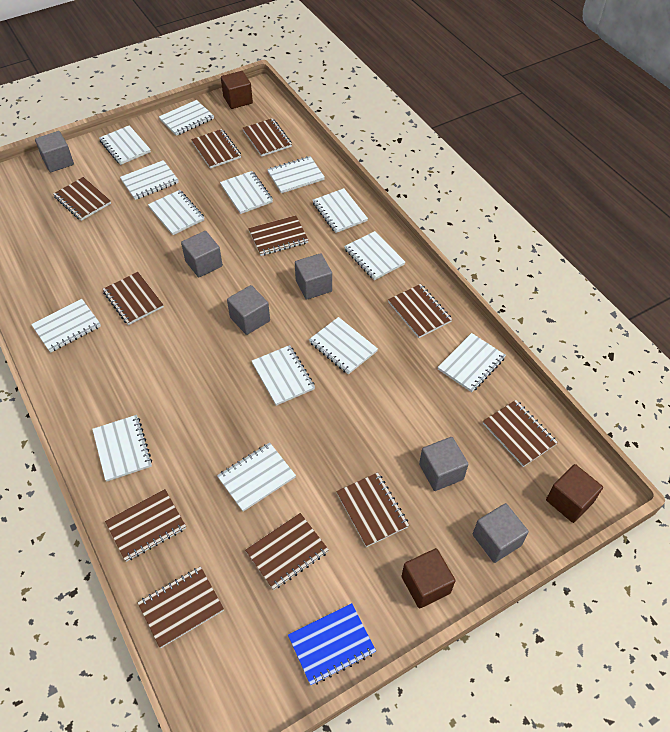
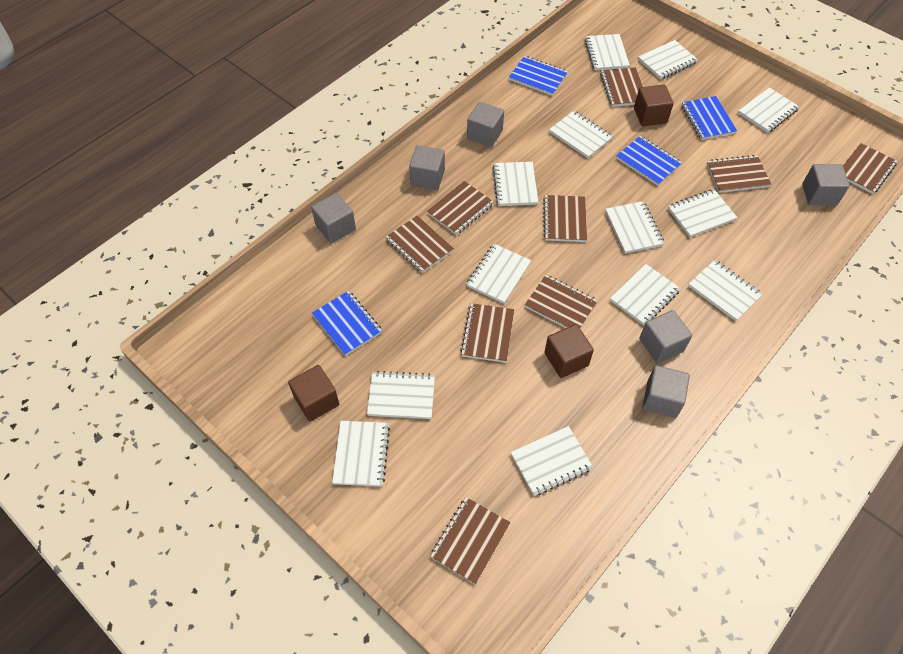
blue notebook: 1 -> 4
brown notebook: 11 -> 9
white notebook: 14 -> 13

